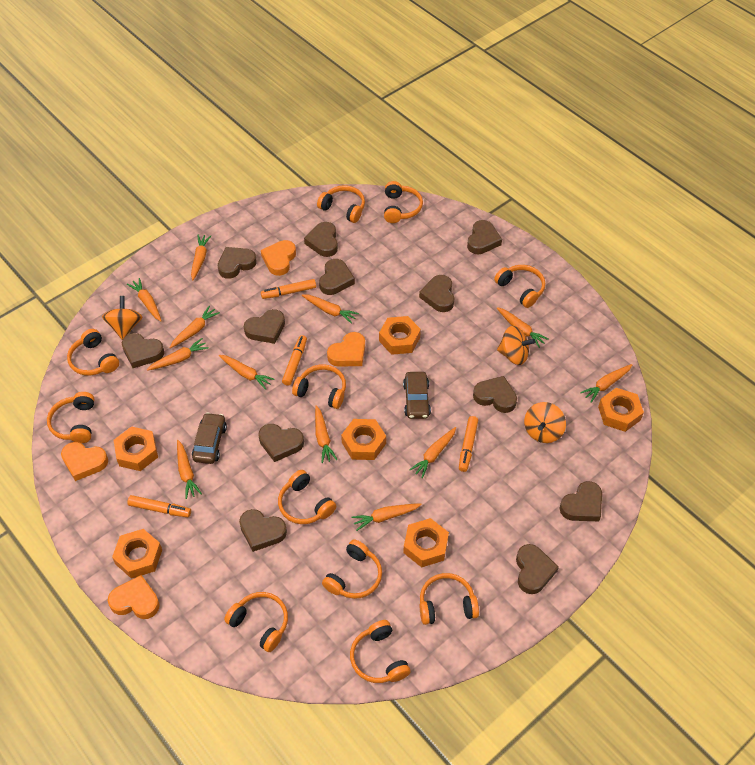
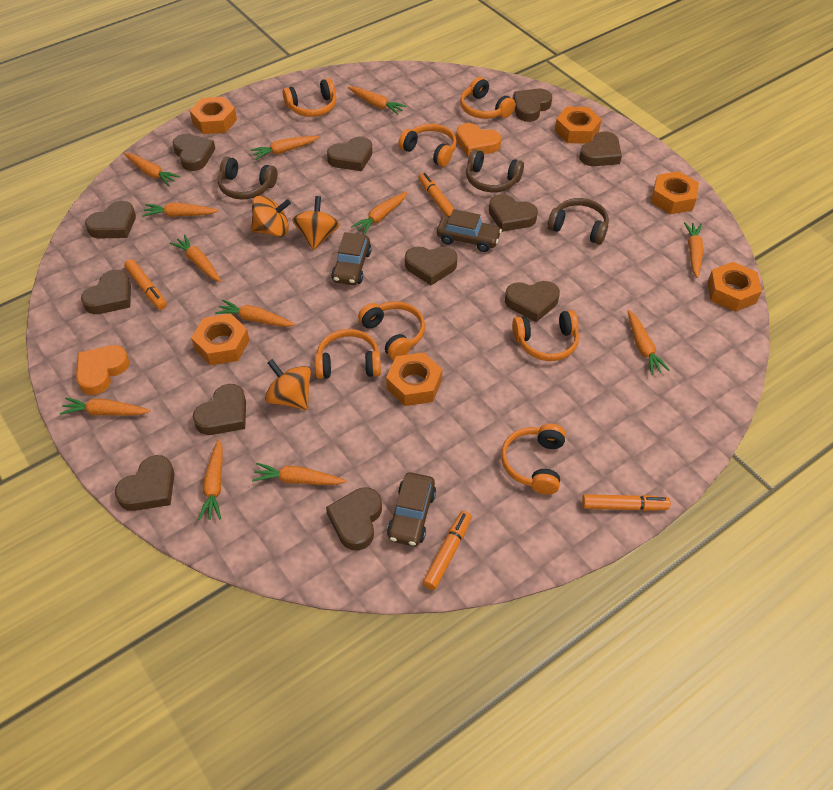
brown car: 2 -> 3
brown headphones: 0 -> 3
orange headphones: 11 -> 7
orange heart: 4 -> 2

